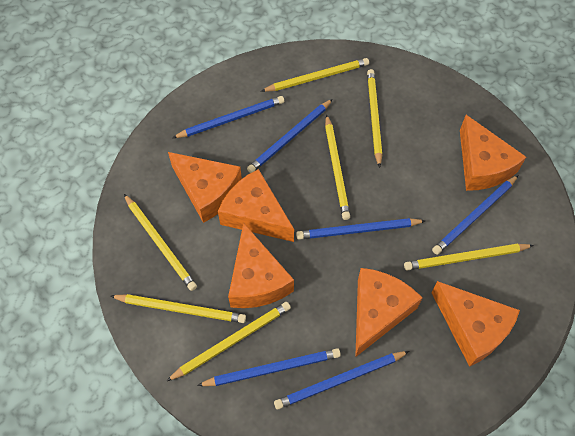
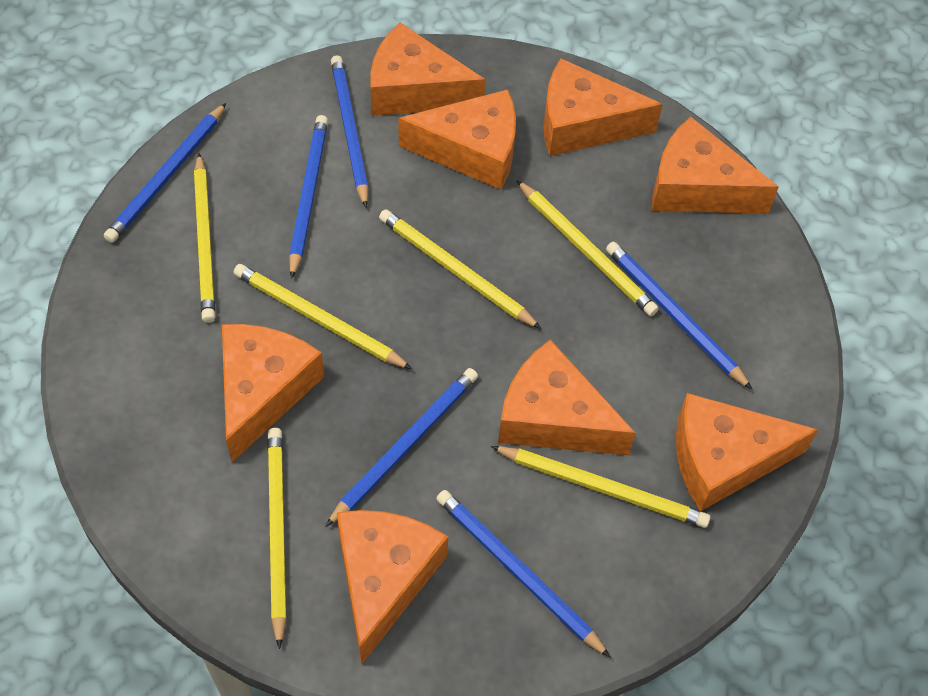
orange cheese: 6 -> 8
yellow pencil: 7 -> 6

